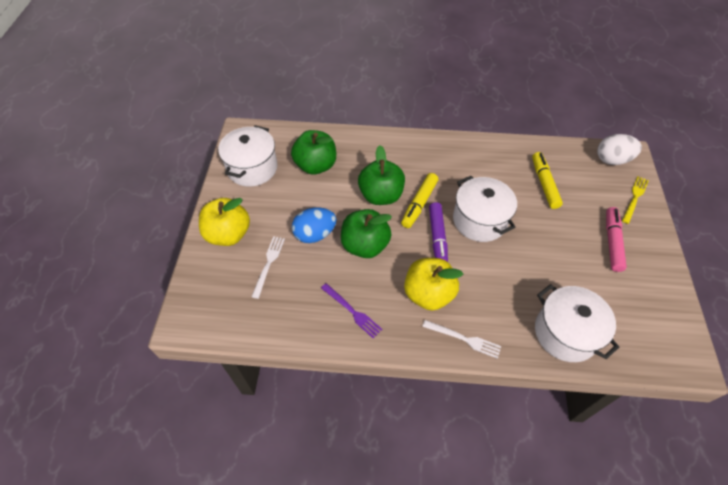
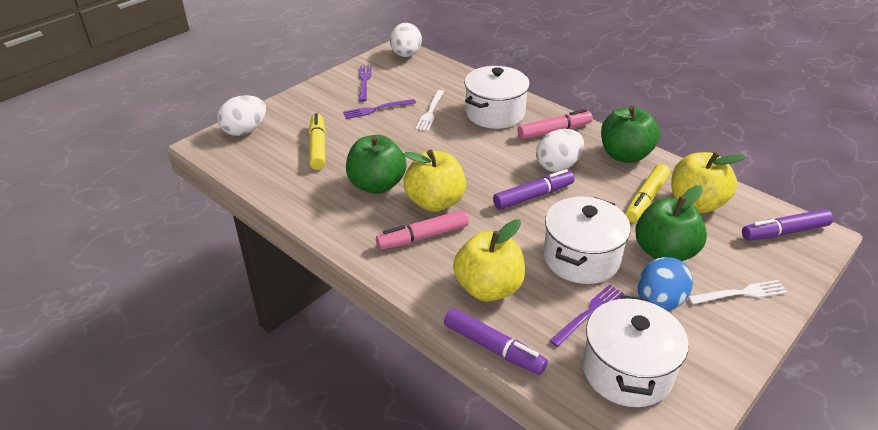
pink marker: 1 -> 2
purple fork: 1 -> 3
purple marker: 1 -> 3
white egg: 1 -> 3
yellow apple: 2 -> 3
yellow fork: 1 -> 0

